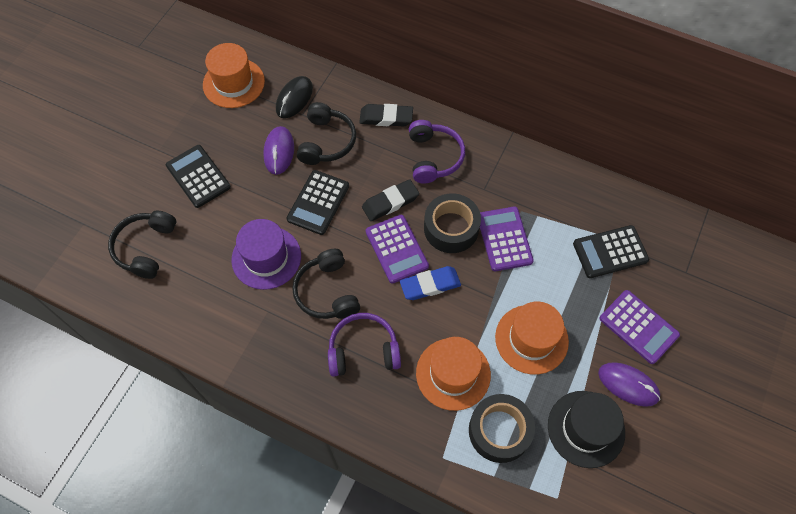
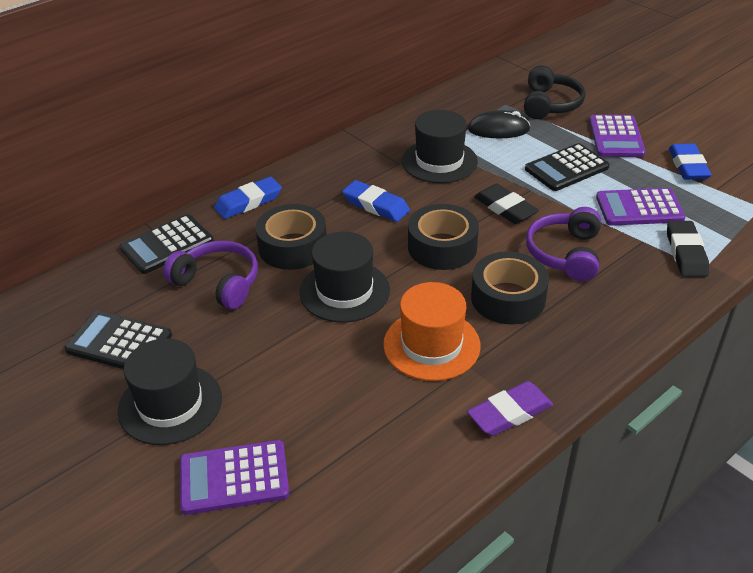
black hat: 1 -> 3
black headphones: 3 -> 1
black tape: 2 -> 3
blue eraser: 1 -> 3
orange hat: 3 -> 1
purple eraser: 0 -> 1
purple hat: 1 -> 0
purple mouse: 2 -> 0

